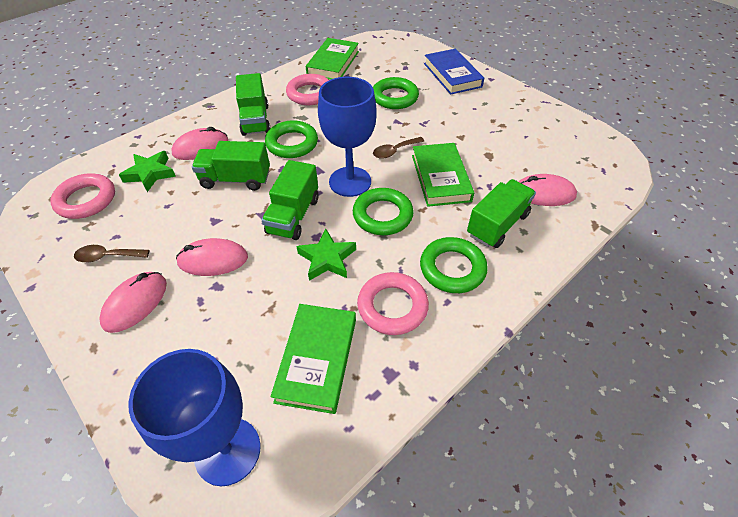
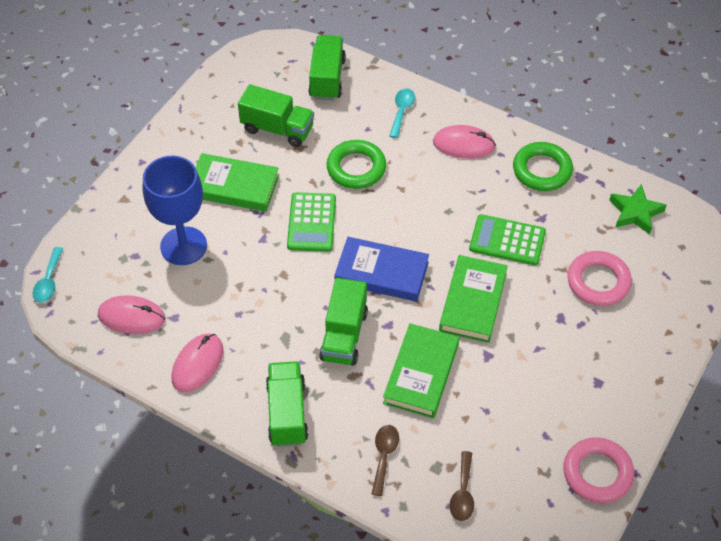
blue goblet: 2 -> 1
green calculator: 0 -> 2
green ring: 4 -> 2
green star: 2 -> 1
pink mouse: 4 -> 3
pink ring: 3 -> 2
turquoise spoon: 0 -> 2

